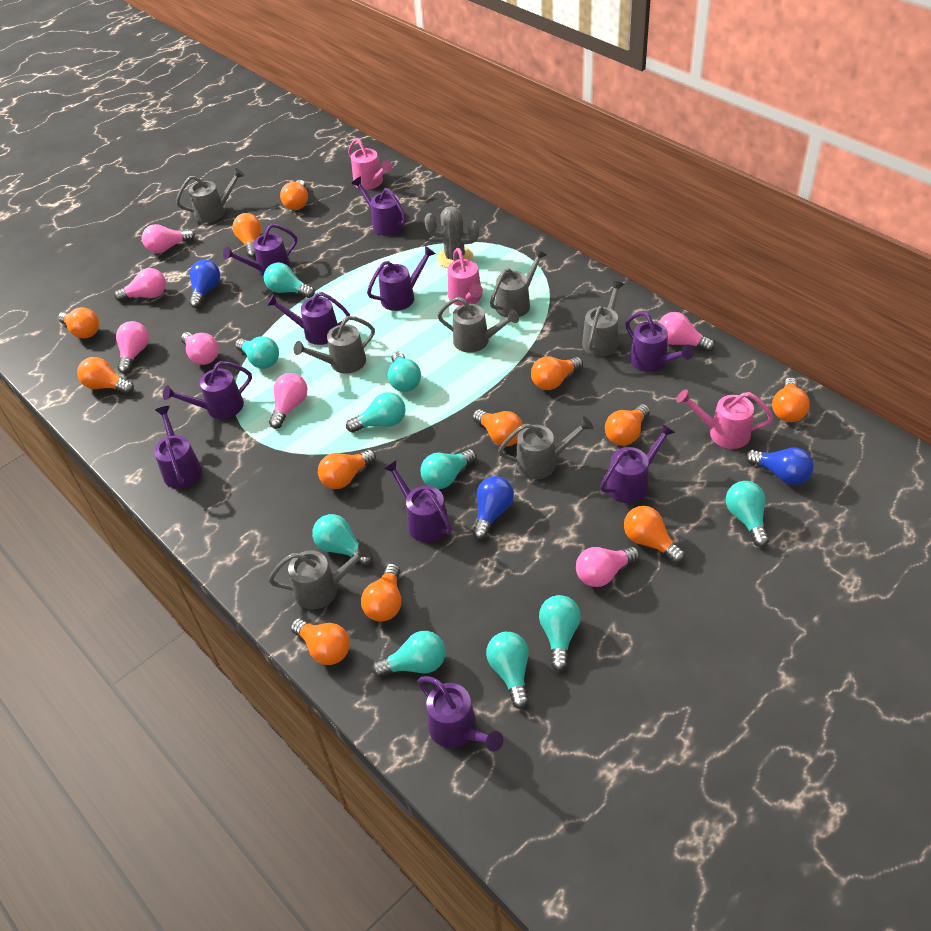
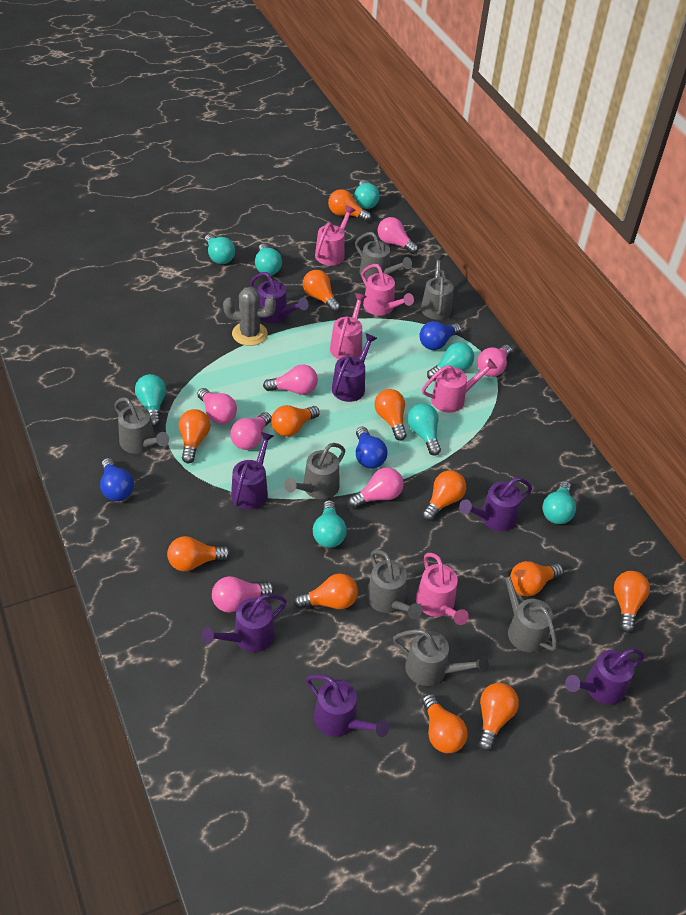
pink watering can: 3 -> 5
purple watering can: 10 -> 7
turquoise light bulb: 10 -> 8

